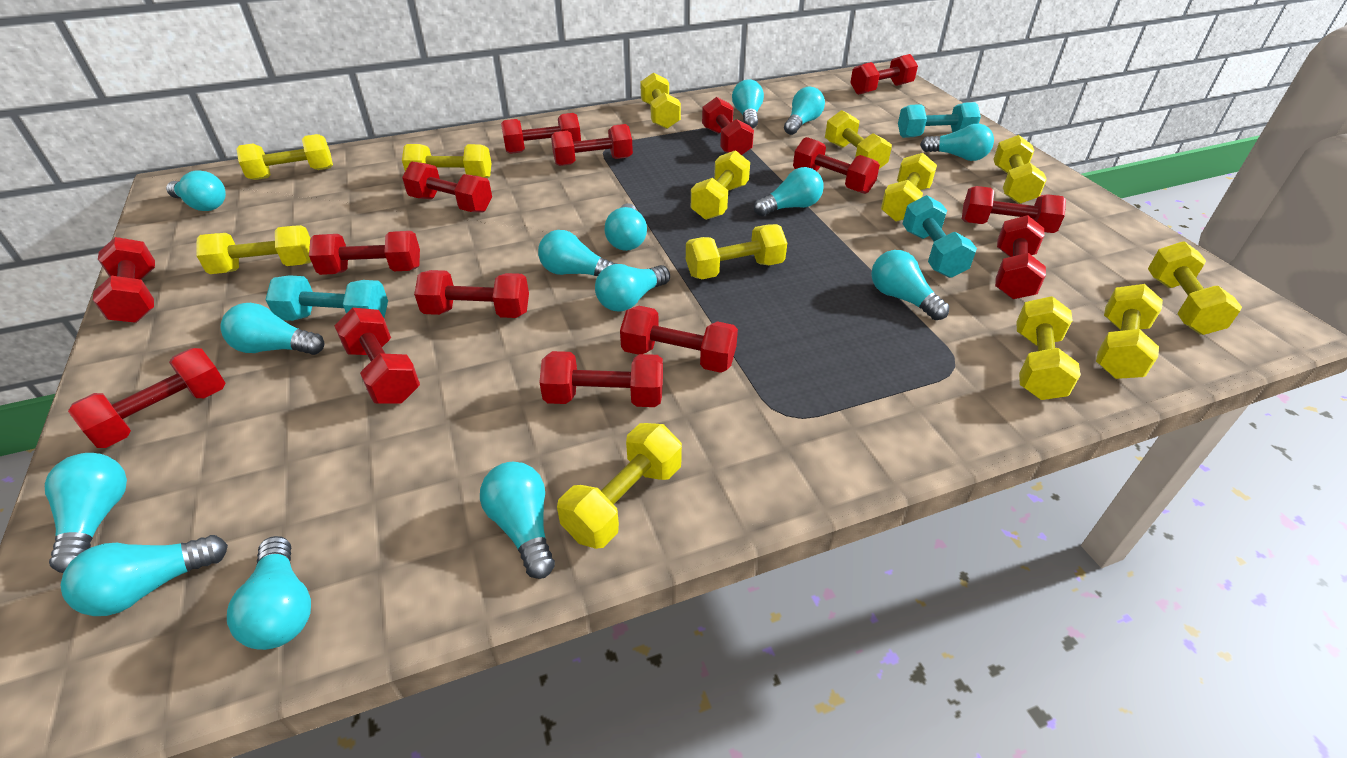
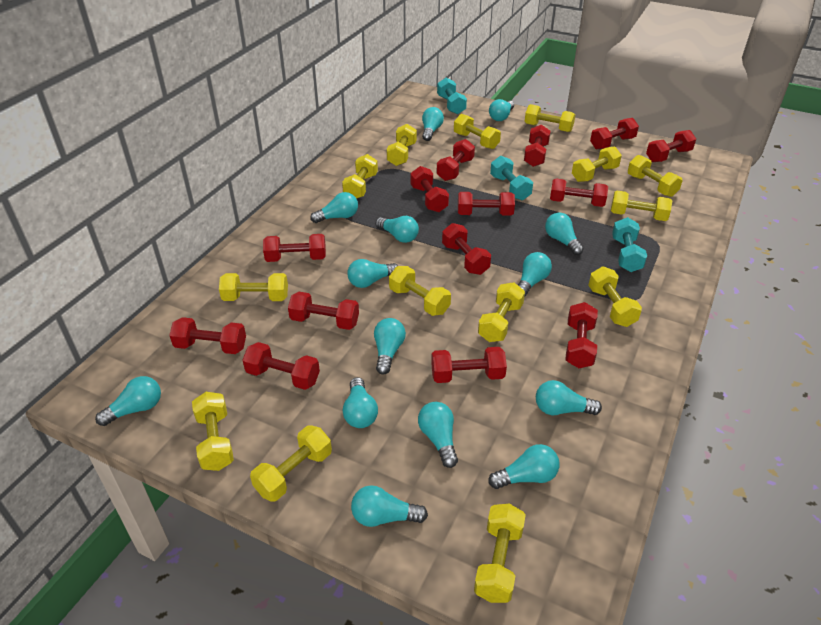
red dumbbell: 15 -> 14
yellow dumbbell: 13 -> 14

